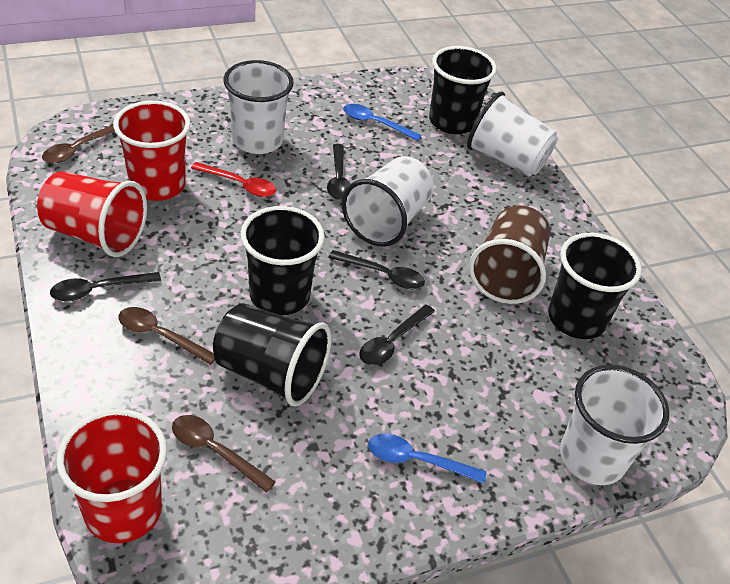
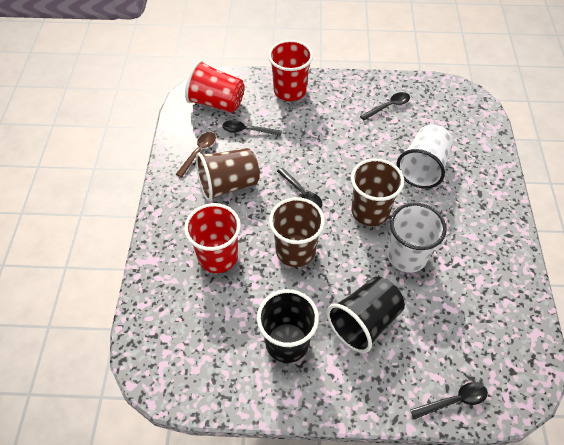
black cup: 4 -> 2
blue spoon: 2 -> 0
brown cup: 1 -> 3
brown spoon: 3 -> 1
red spoon: 1 -> 0
white cup: 4 -> 2

